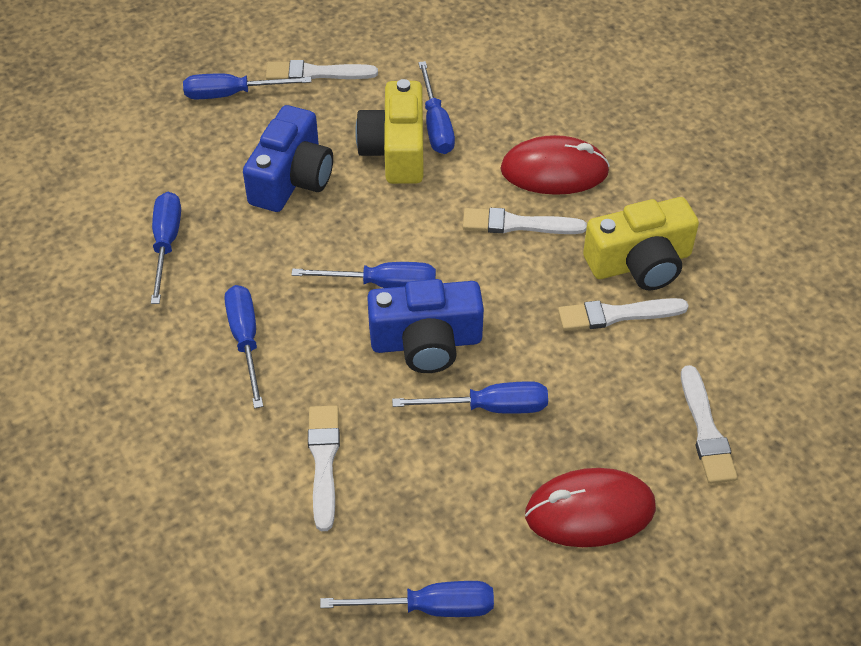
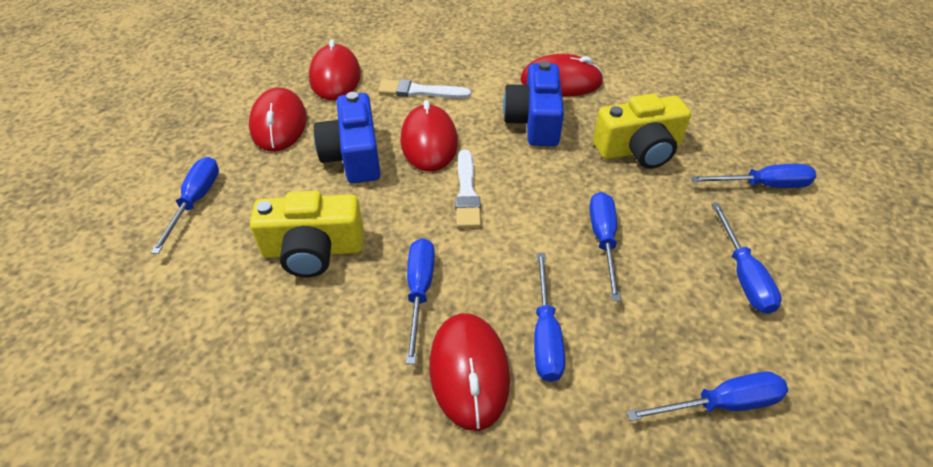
red mouse: 2 -> 5
white brush: 5 -> 2

